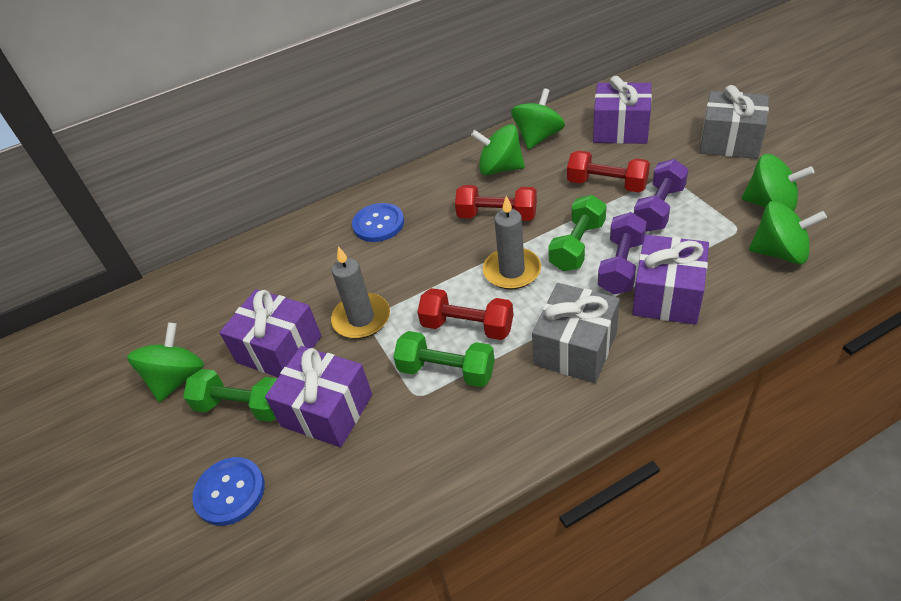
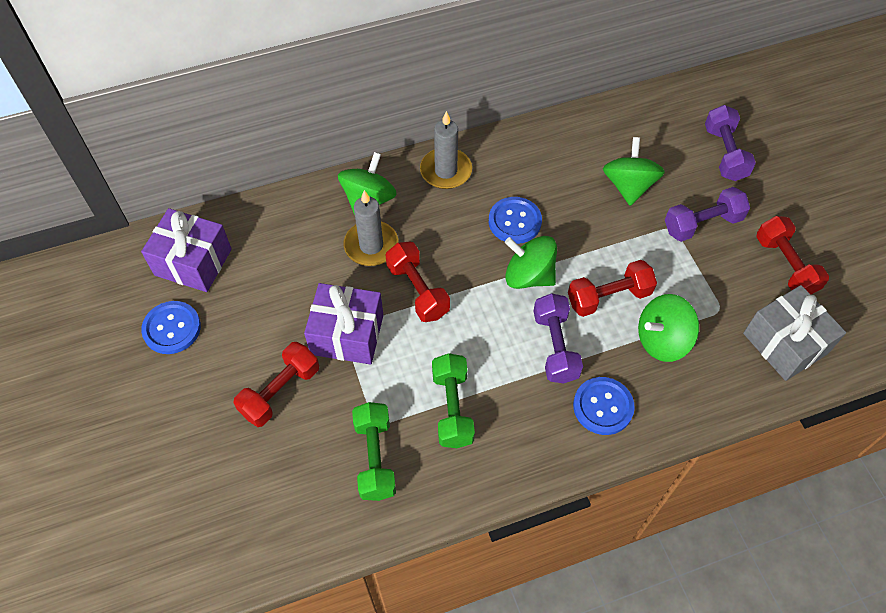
blue button: 2 -> 3
green dumbbell: 3 -> 2
green spinning top: 5 -> 4
grey gift: 2 -> 1
purple dumbbell: 2 -> 3
purple gift: 4 -> 2
red dumbbell: 3 -> 4

